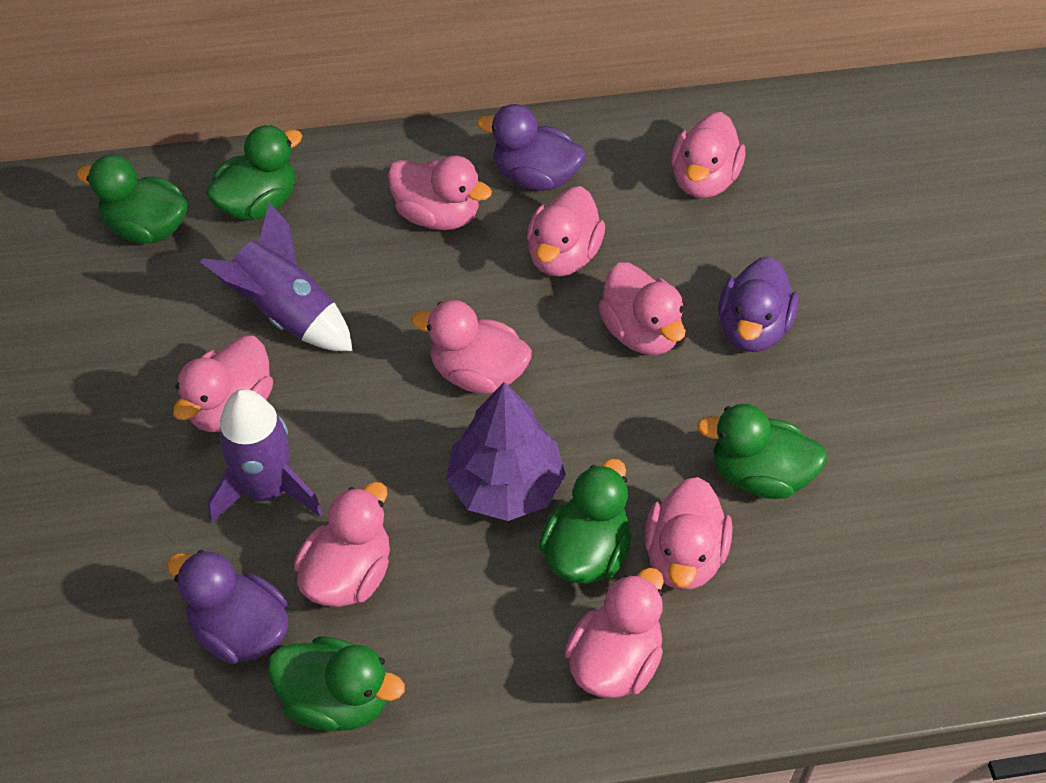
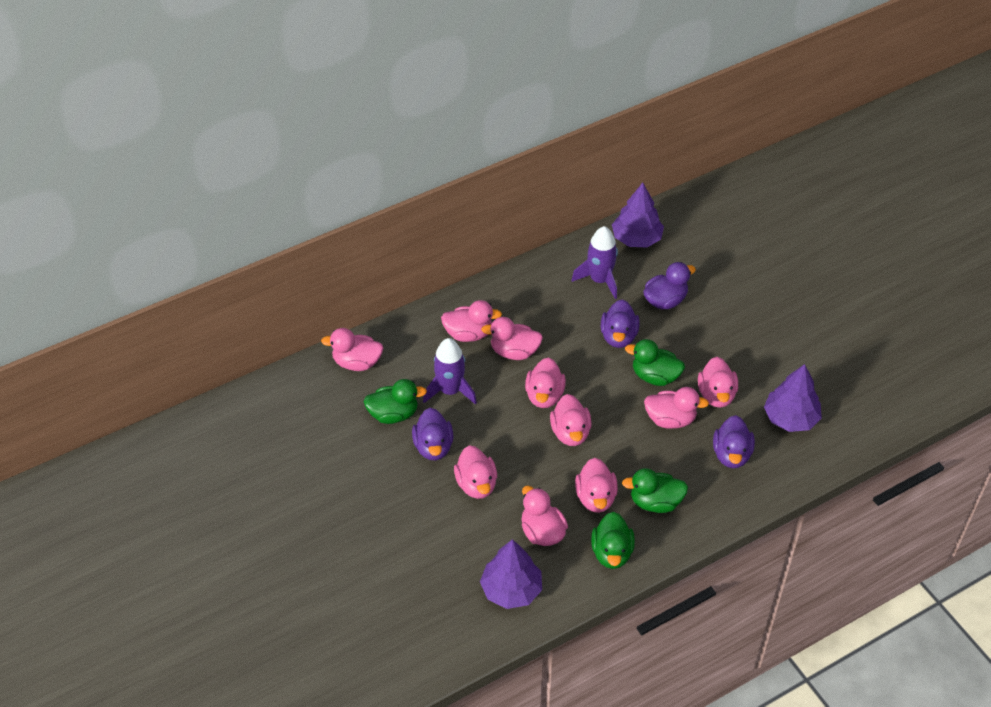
green duck: 5 -> 4
pink duck: 9 -> 10
purple duck: 3 -> 4
purple tree: 1 -> 3

